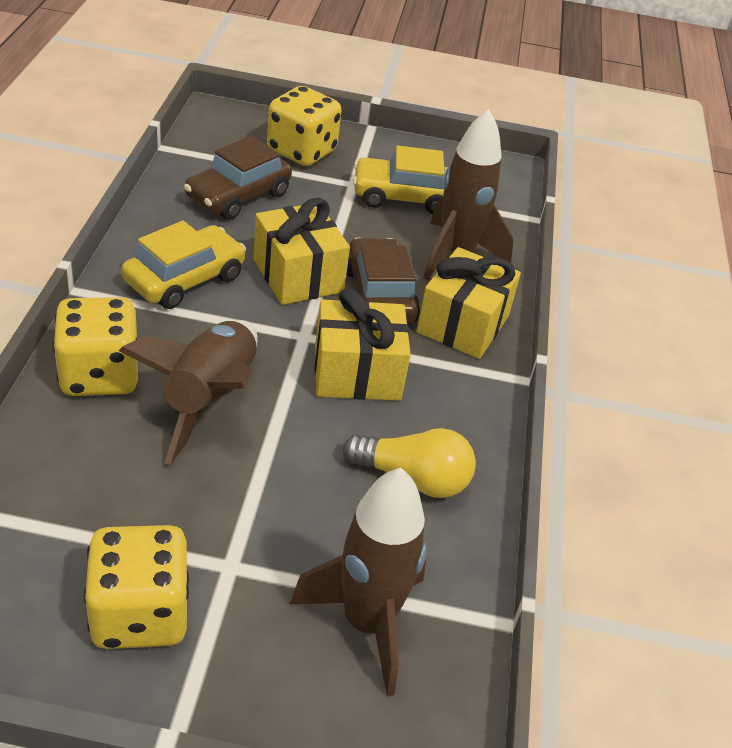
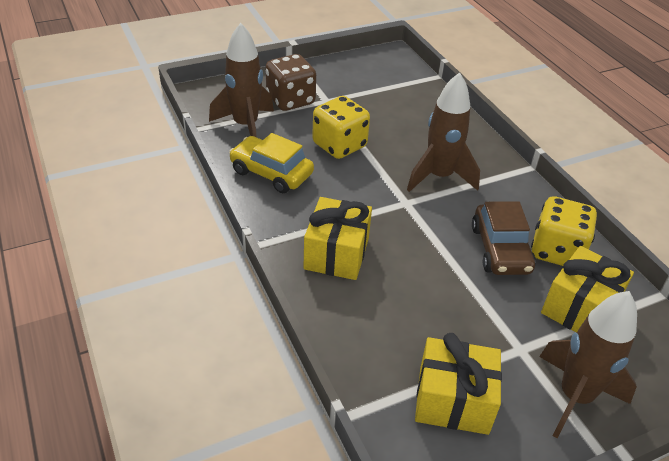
brown car: 2 -> 1
brown dice: 0 -> 1
yellow car: 2 -> 1
yellow dice: 3 -> 2
yellow light bulb: 1 -> 0

